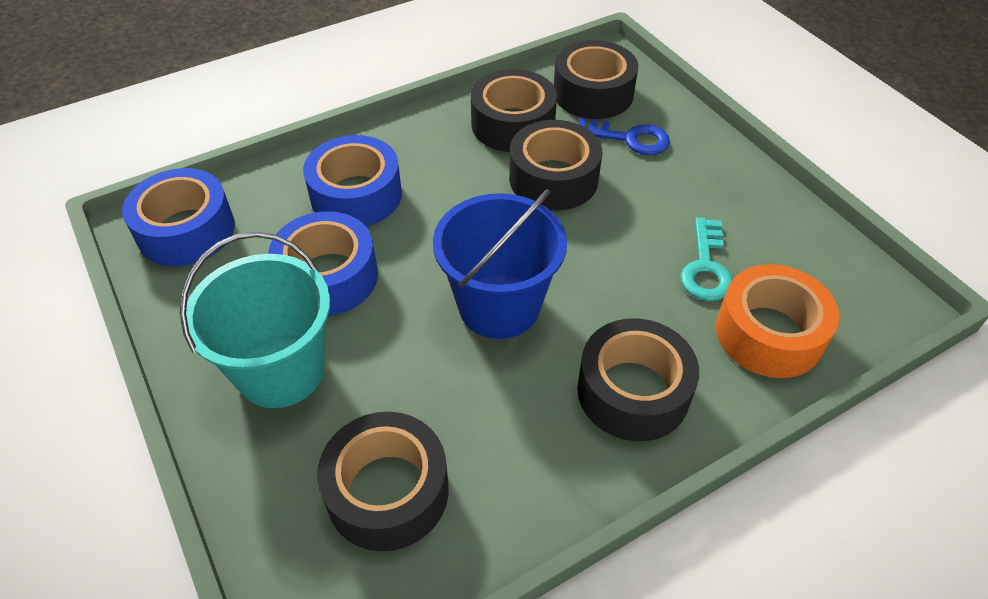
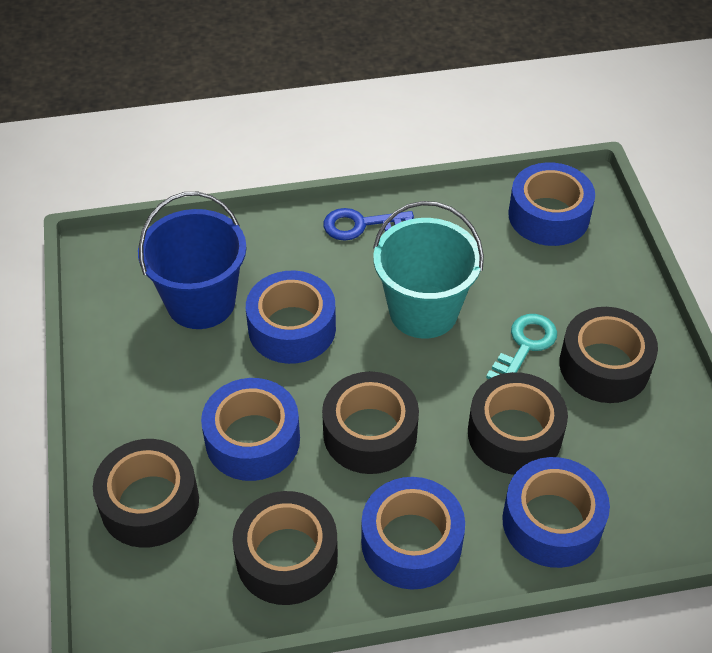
blue tape: 3 -> 5
orange tape: 1 -> 0

